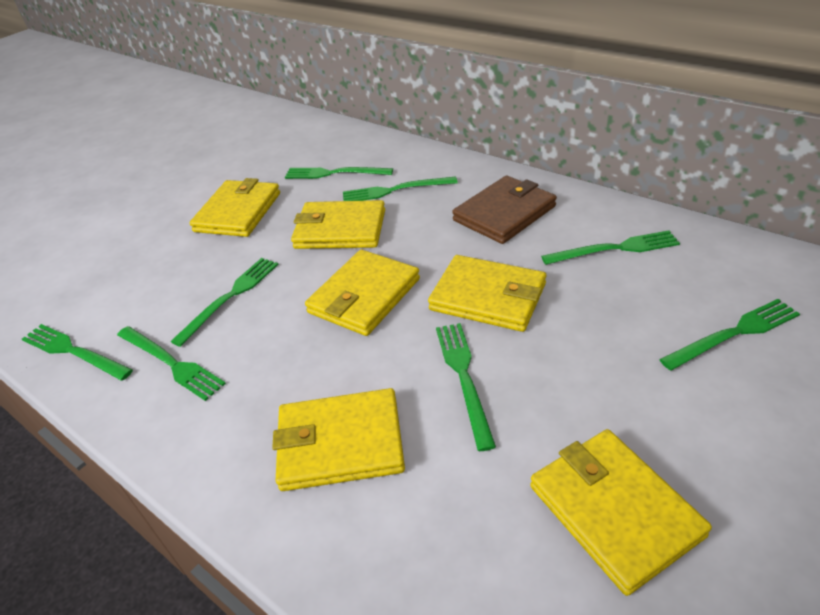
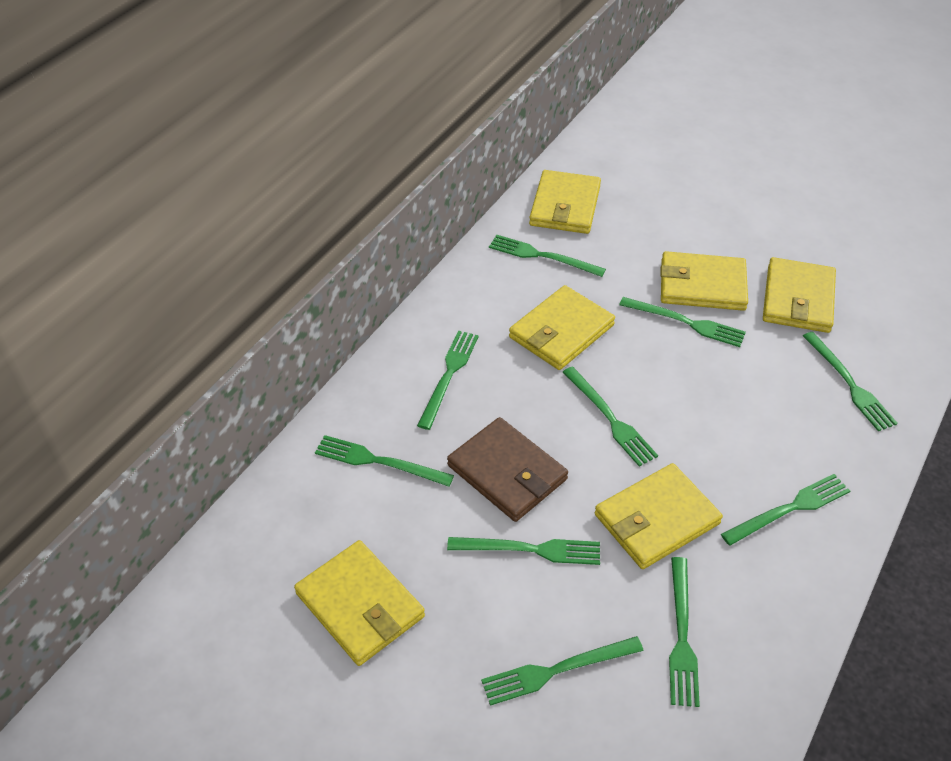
green fork: 8 -> 10

